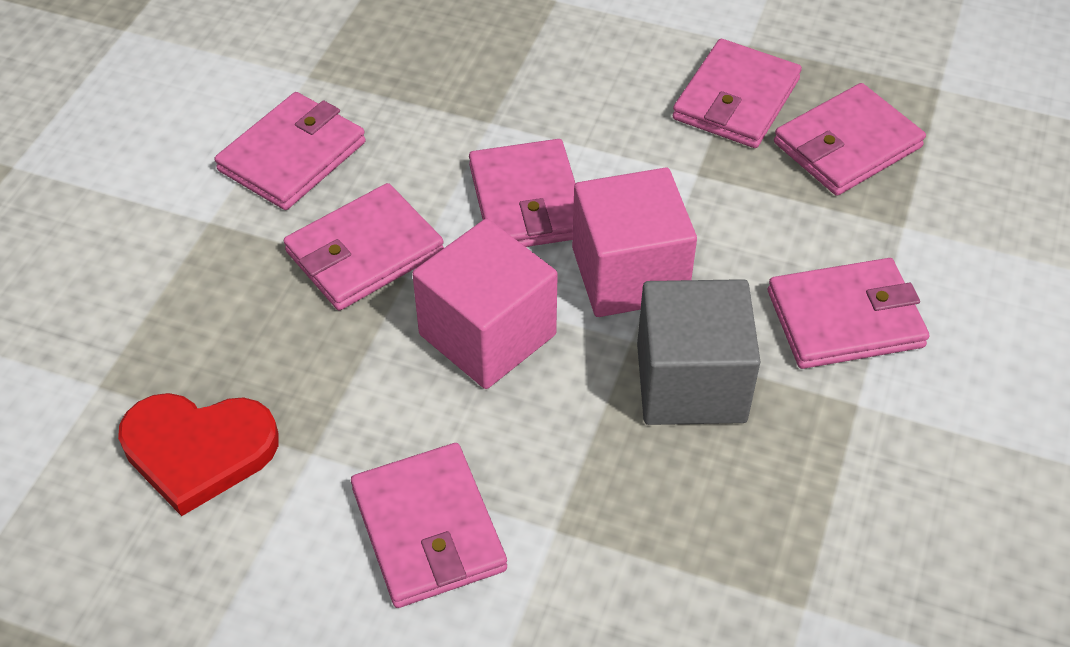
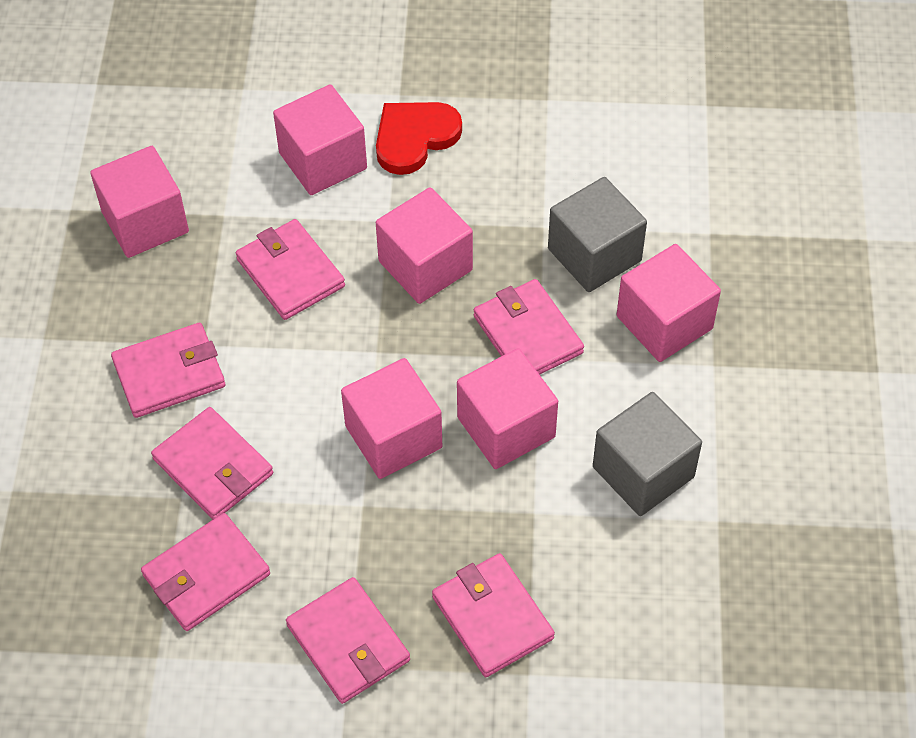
grey cube: 1 -> 2
pink cube: 2 -> 6

